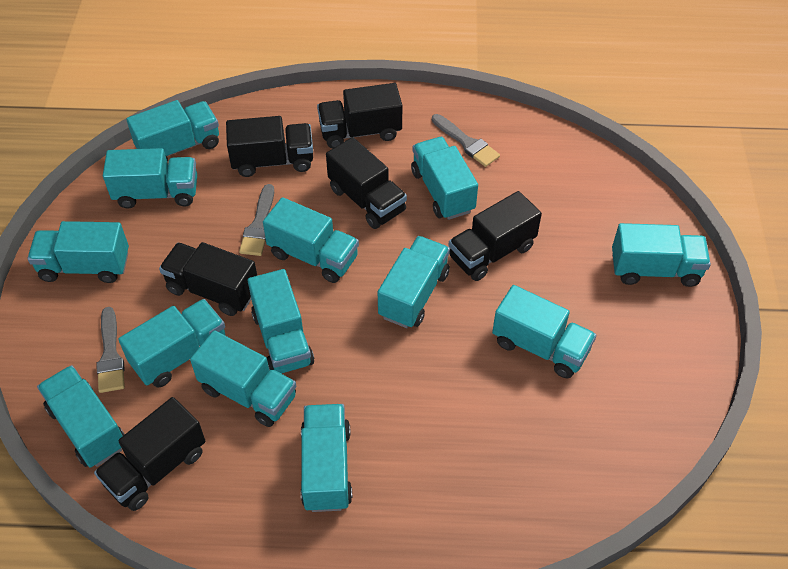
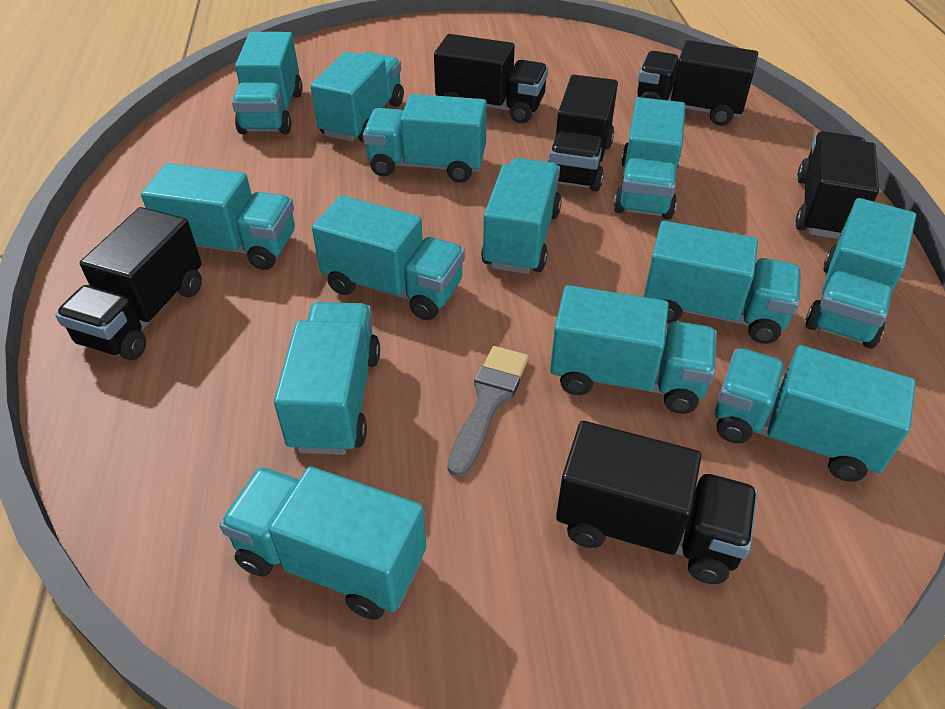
grey brush: 3 -> 1

